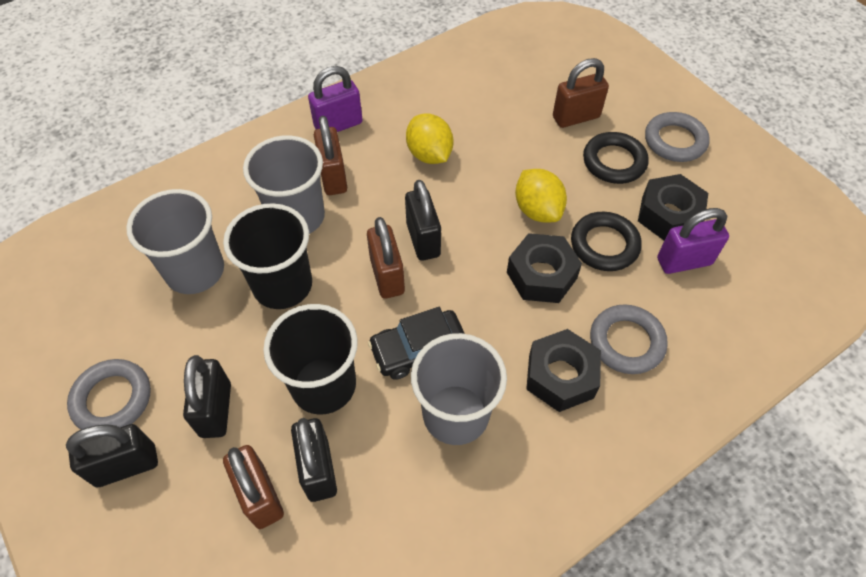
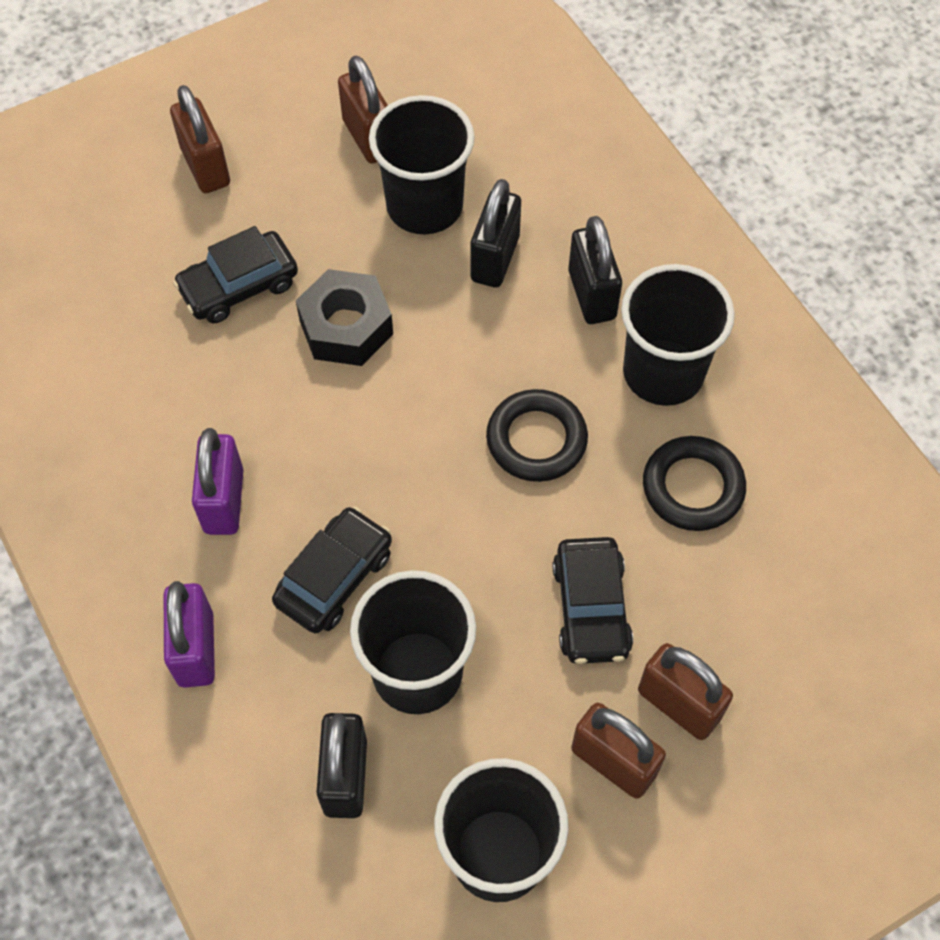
black car: 1 -> 3
black cup: 2 -> 4
black nut: 3 -> 1
black padlock: 4 -> 3
grey cup: 3 -> 0
grey ring: 3 -> 0
yellow lemon: 2 -> 0

